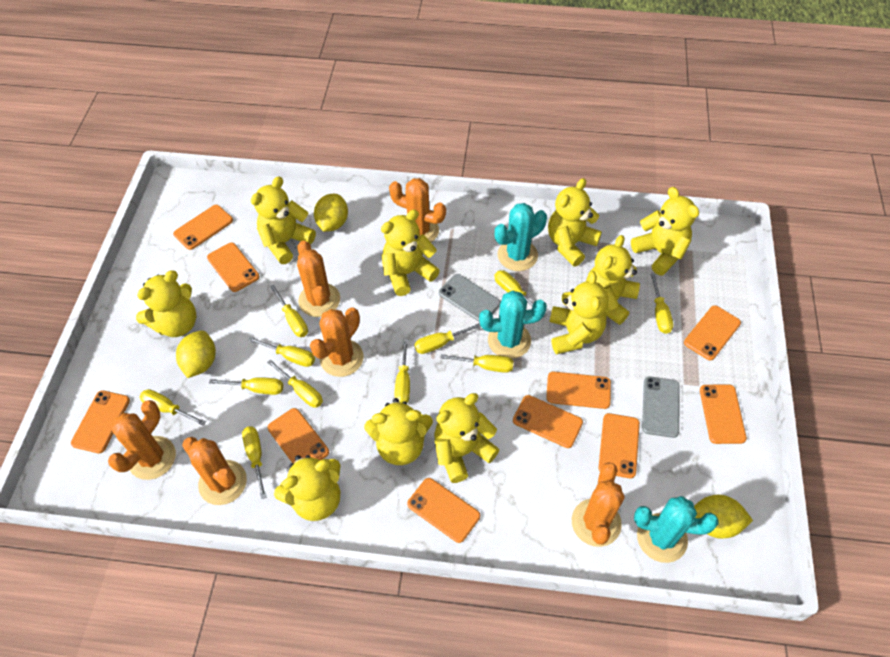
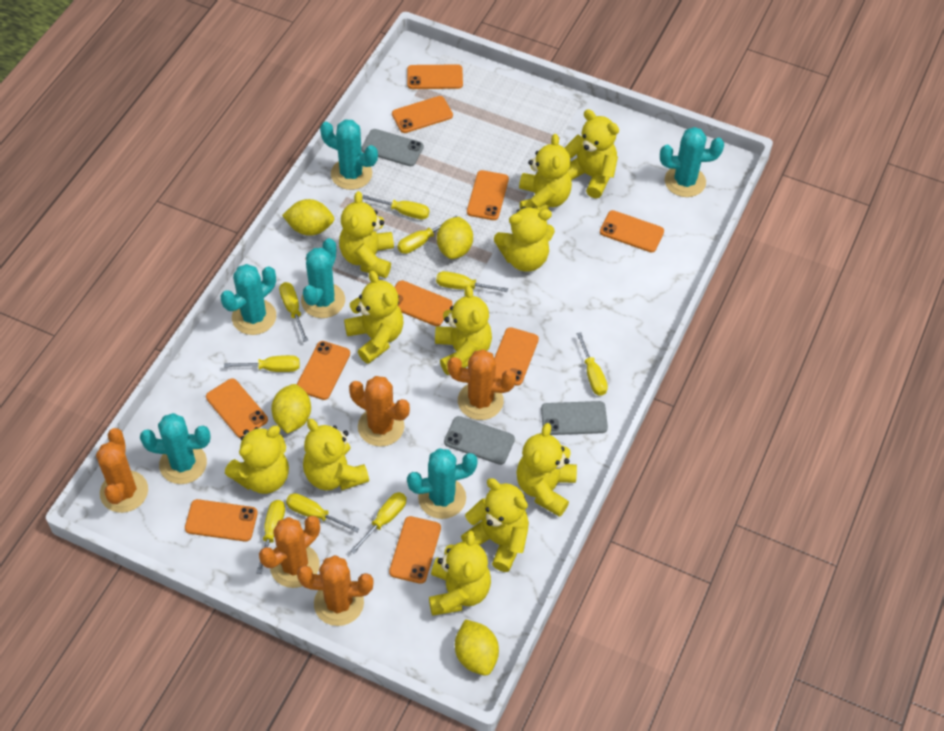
grey phone: 2 -> 3
orange cactus: 6 -> 5
turquoise cactus: 3 -> 6
yellow lemon: 3 -> 4
yellow screwdriver: 11 -> 9
yellow teddy bear: 10 -> 11

